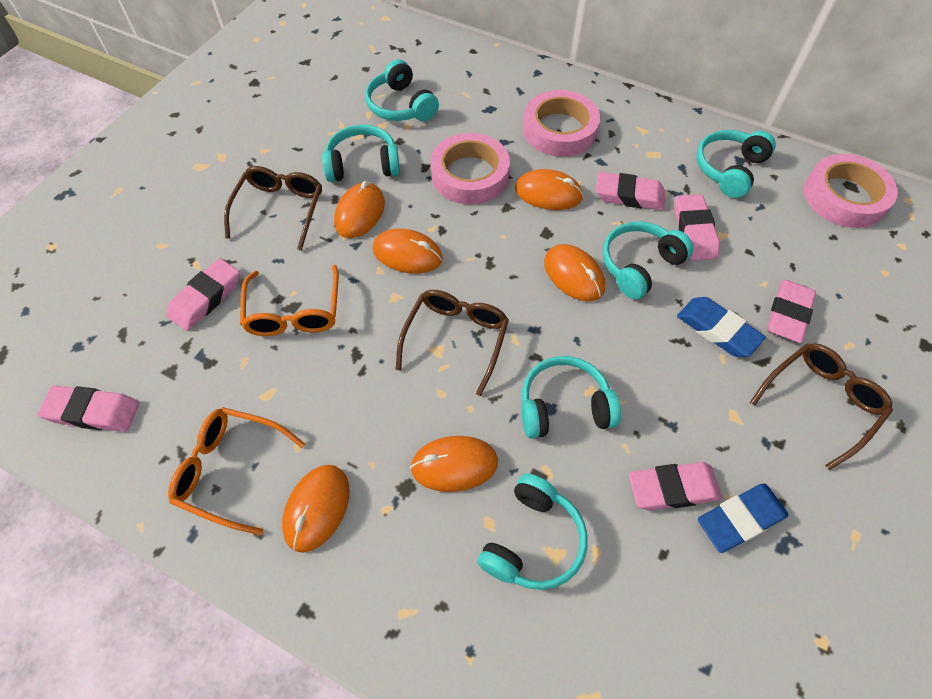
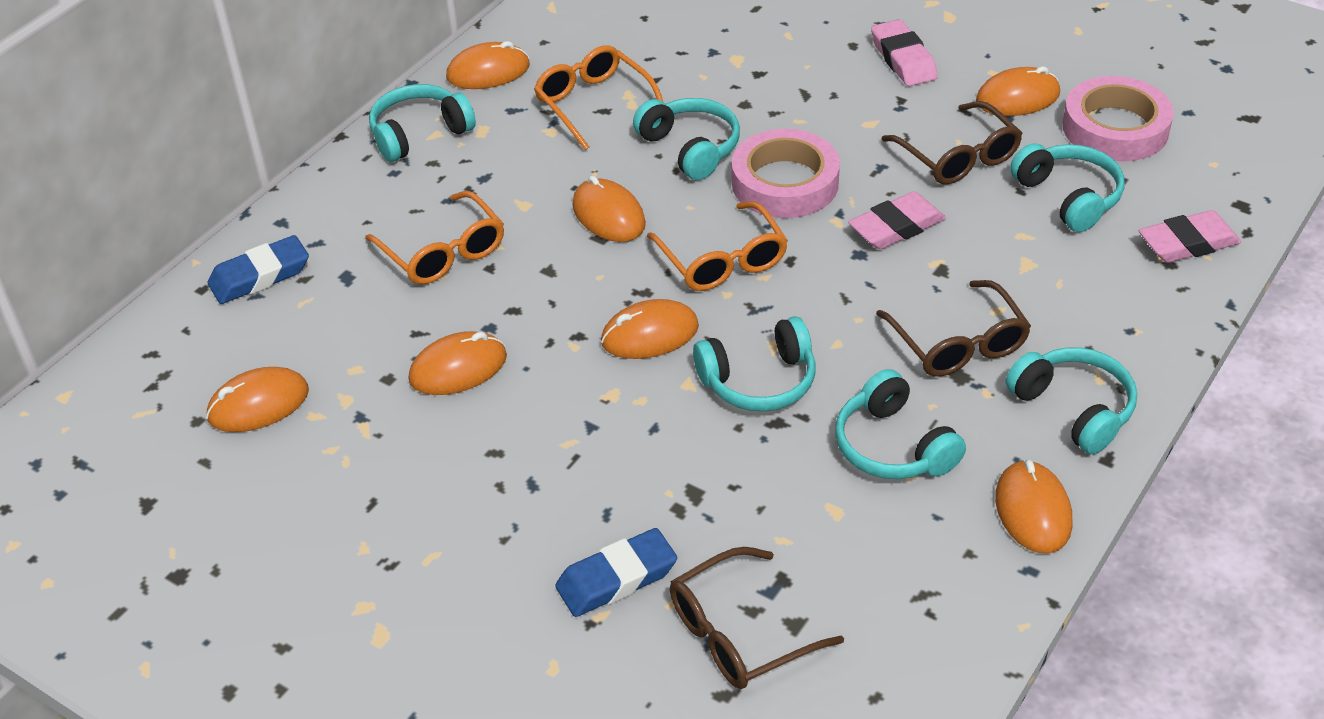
orange glasses: 2 -> 3
orange mouse: 6 -> 7
pink eraser: 6 -> 3
pink tape: 3 -> 2

